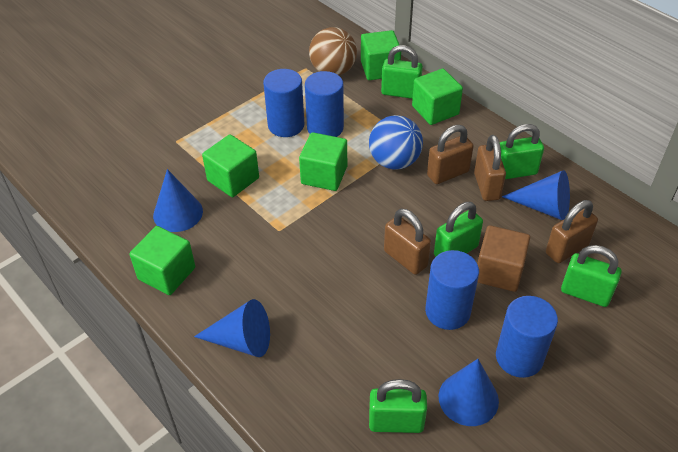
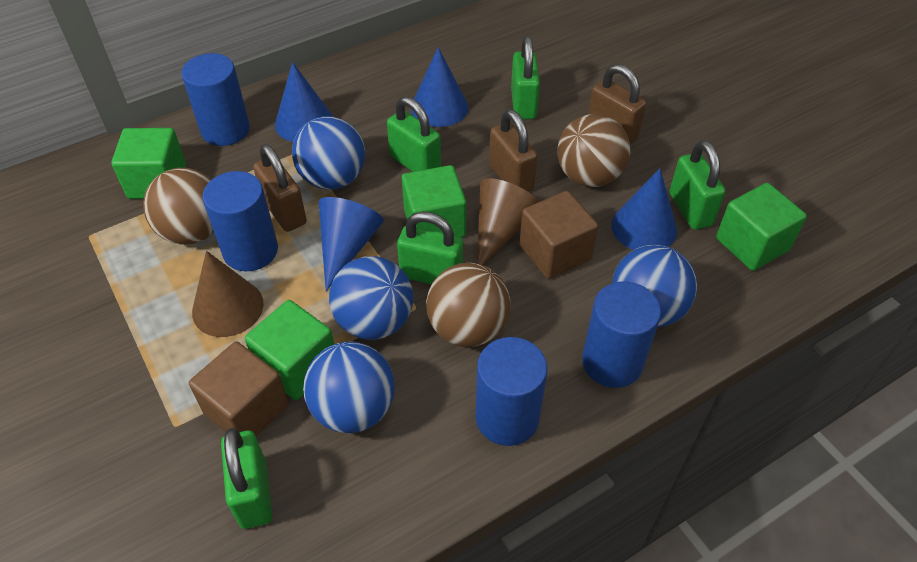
blue ball: 1 -> 4
brown ball: 1 -> 3
brown cone: 0 -> 2
brown cube: 1 -> 2
brown padlock: 4 -> 3
green cube: 5 -> 4

